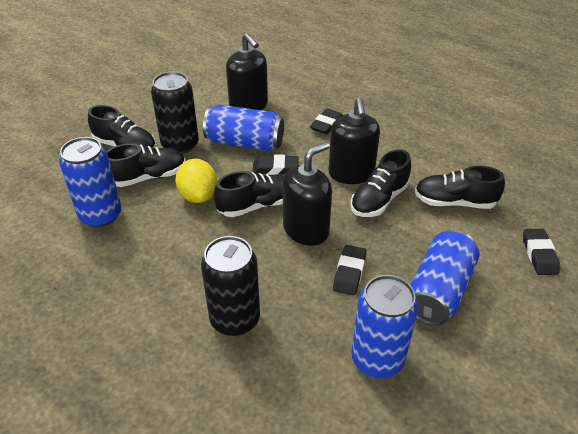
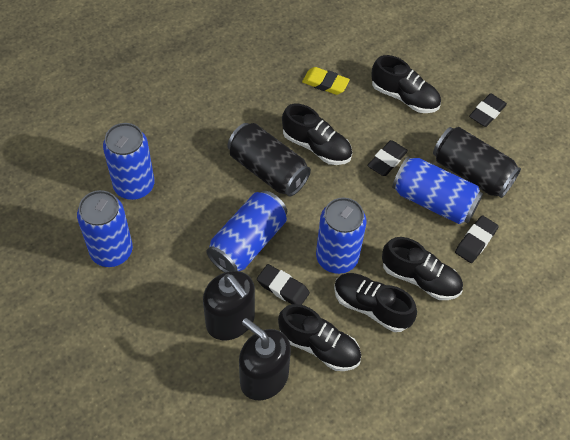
black soap dispenser: 3 -> 2
blue can: 4 -> 5
yellow eraser: 0 -> 1
yellow lemon: 1 -> 0

